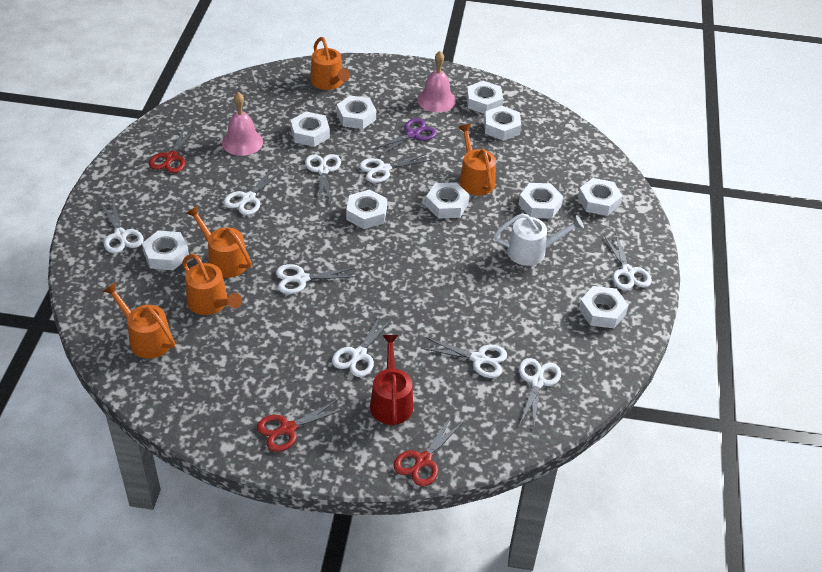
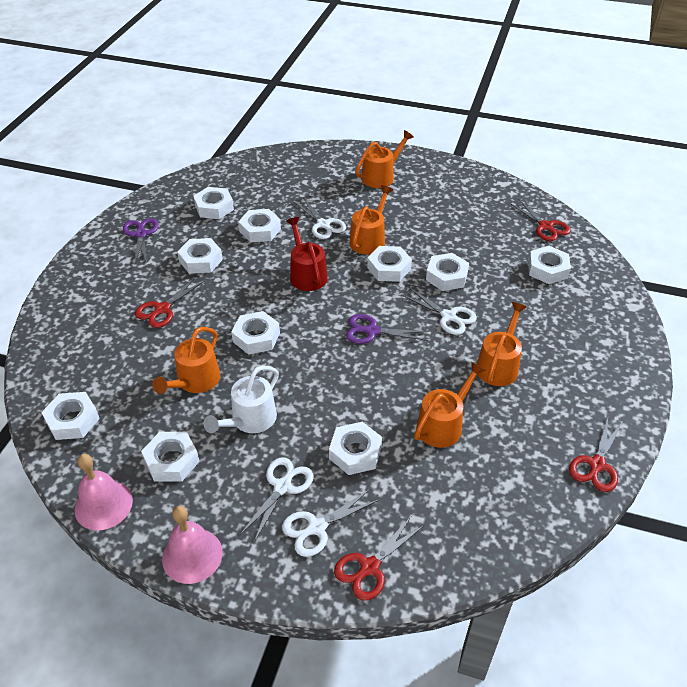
purple scissors: 1 -> 2
red scissors: 3 -> 4
white scissors: 9 -> 4

